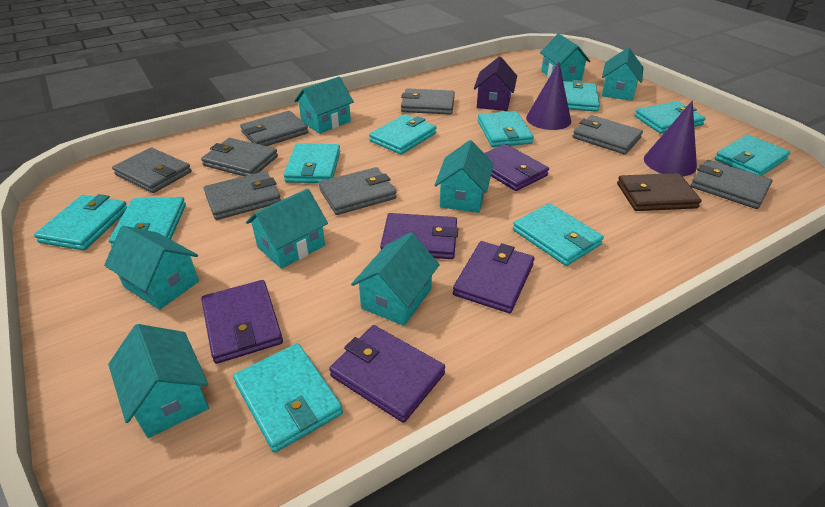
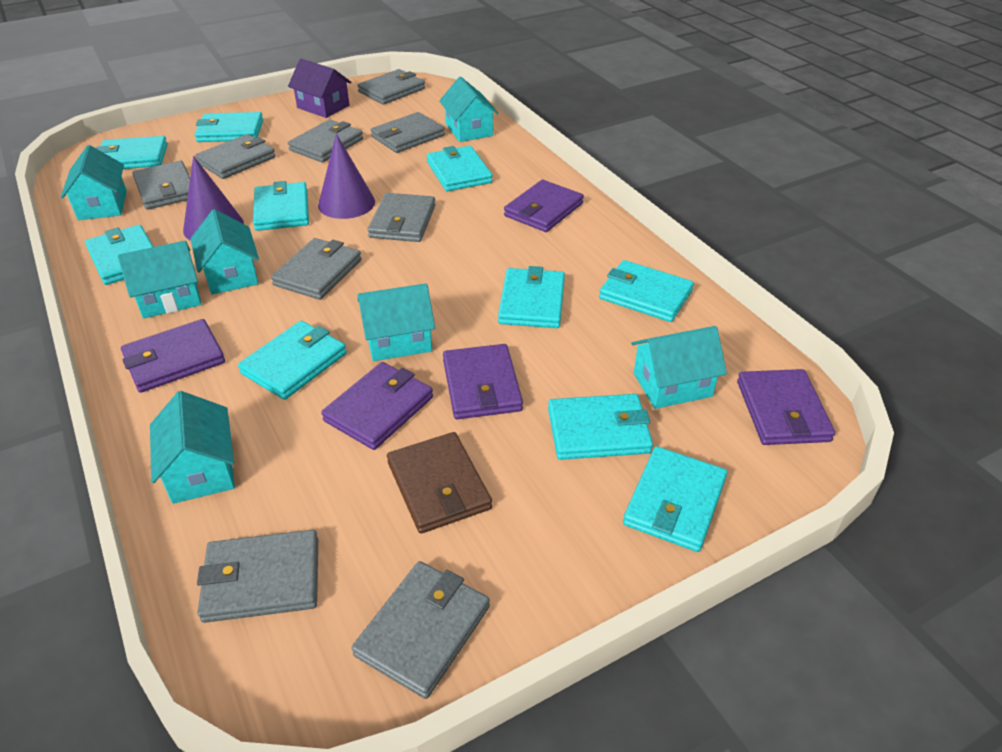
grey wallet: 8 -> 9
turquoise house: 8 -> 7

